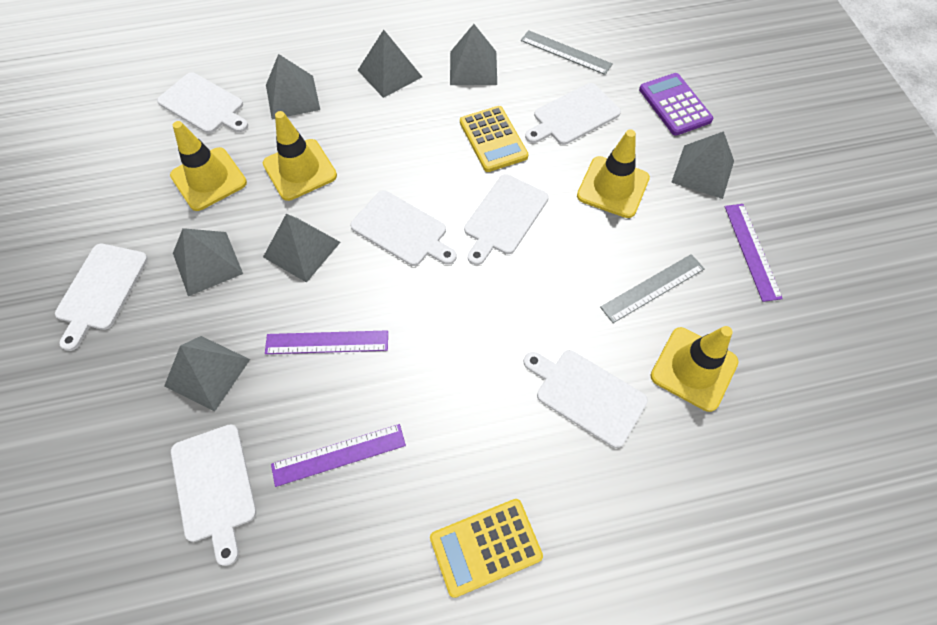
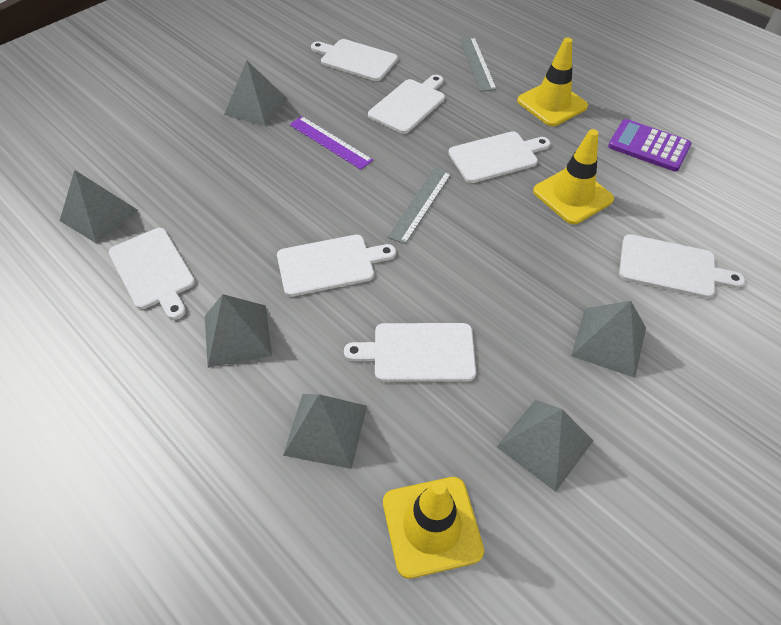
grey pyramid: 7 -> 6
purple ruler: 3 -> 1
yellow calculator: 2 -> 0
yellow traffic cone: 4 -> 3

